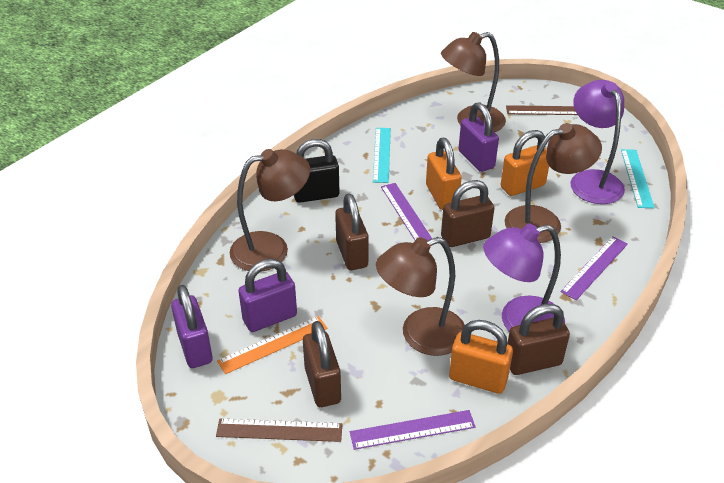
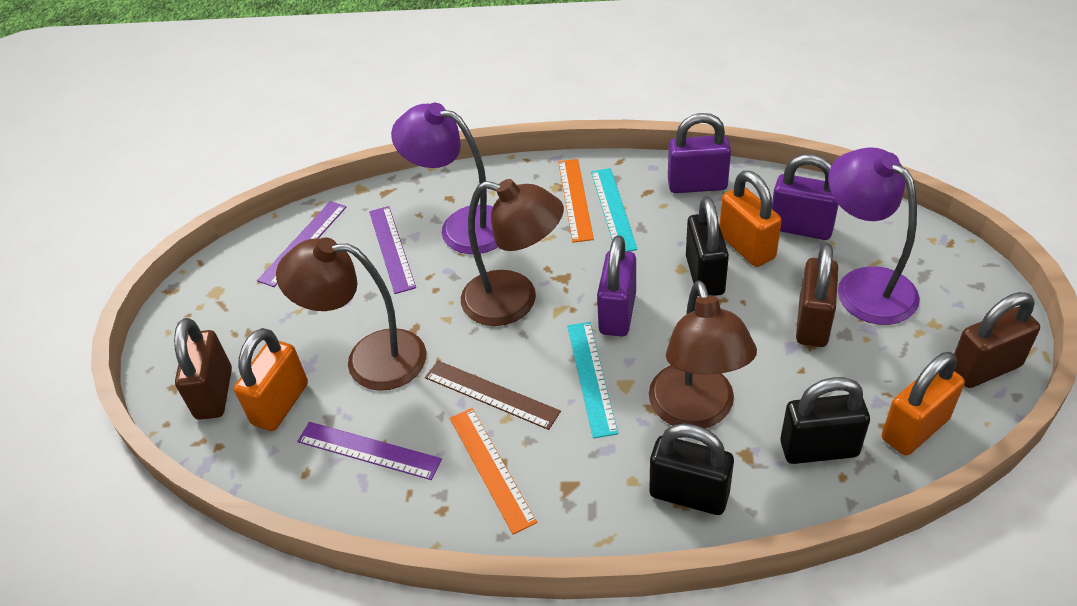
black padlock: 1 -> 3
brown lamp: 4 -> 3
brown padlock: 4 -> 3
brown ruler: 2 -> 1
orange ruler: 1 -> 2

